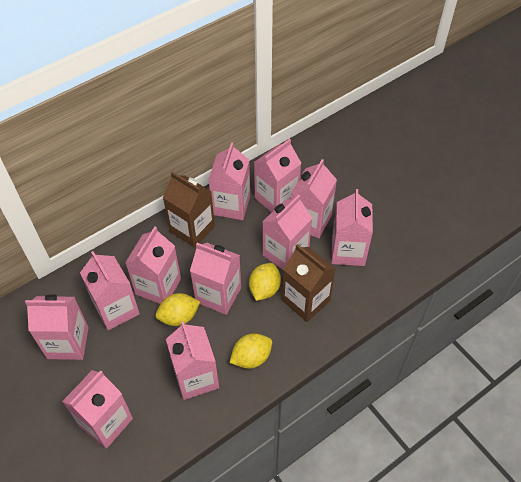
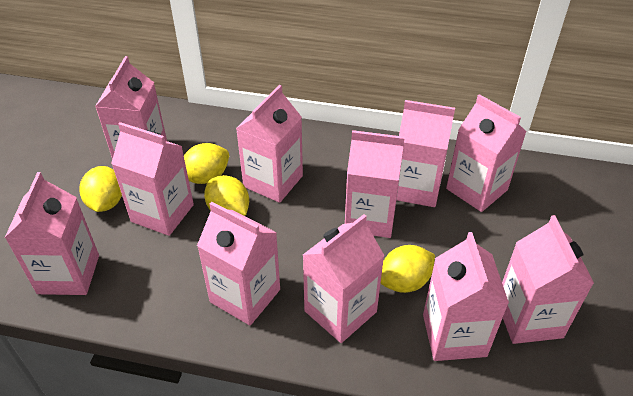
brown carton: 2 -> 0
yellow lemon: 3 -> 4

